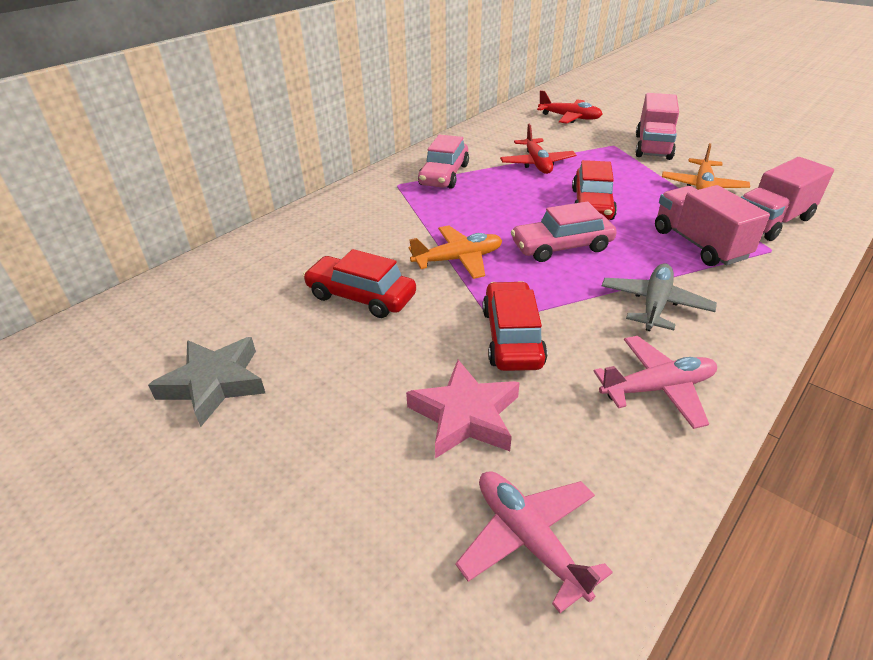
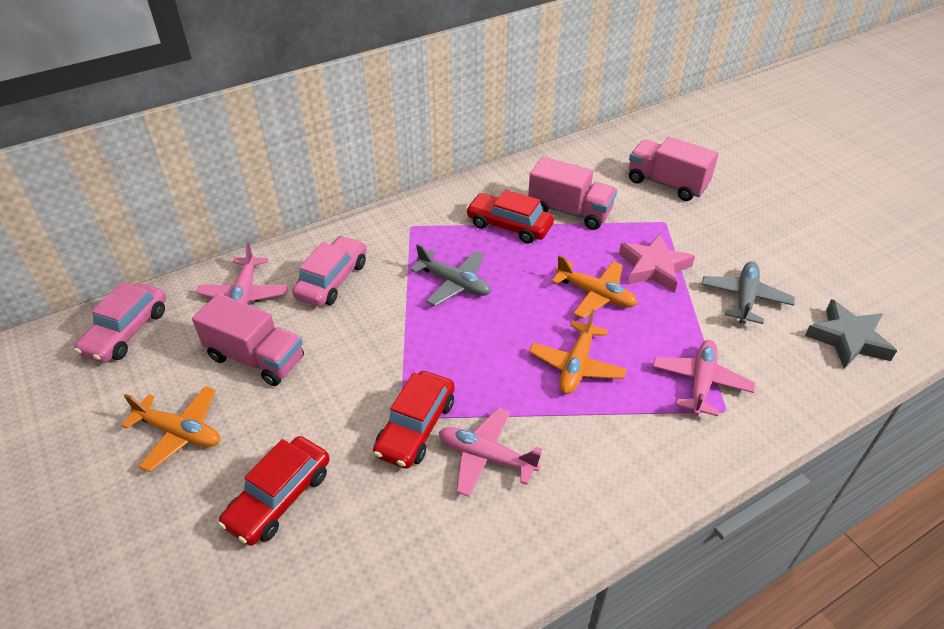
grey plane: 1 -> 2
orange plane: 2 -> 3
pink plane: 2 -> 3
red plane: 2 -> 0

